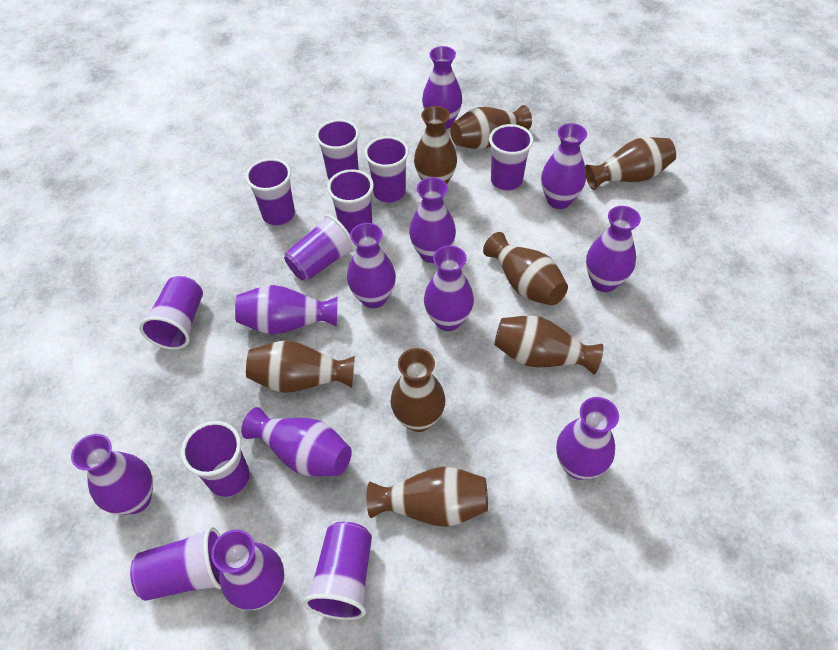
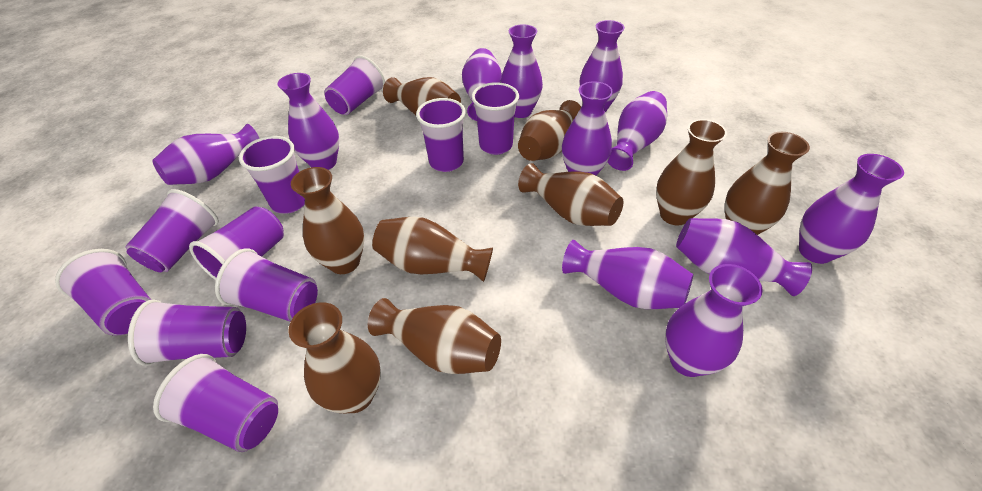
brown vase: 8 -> 9

